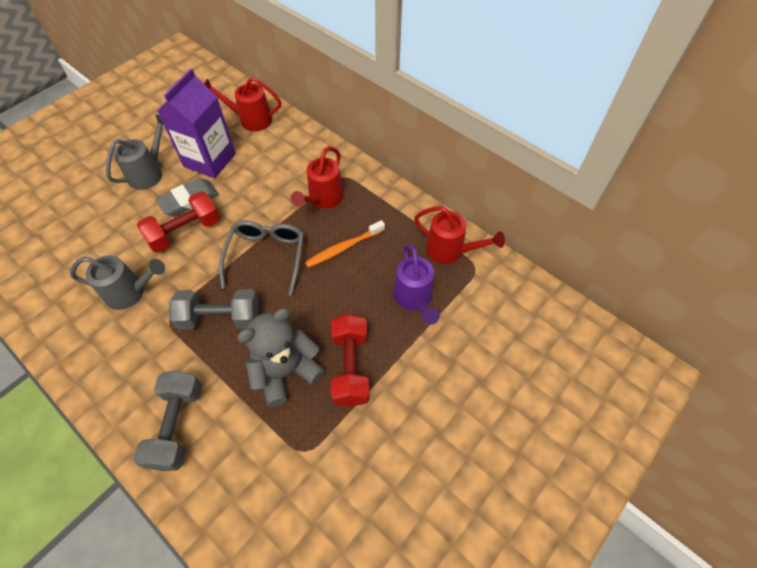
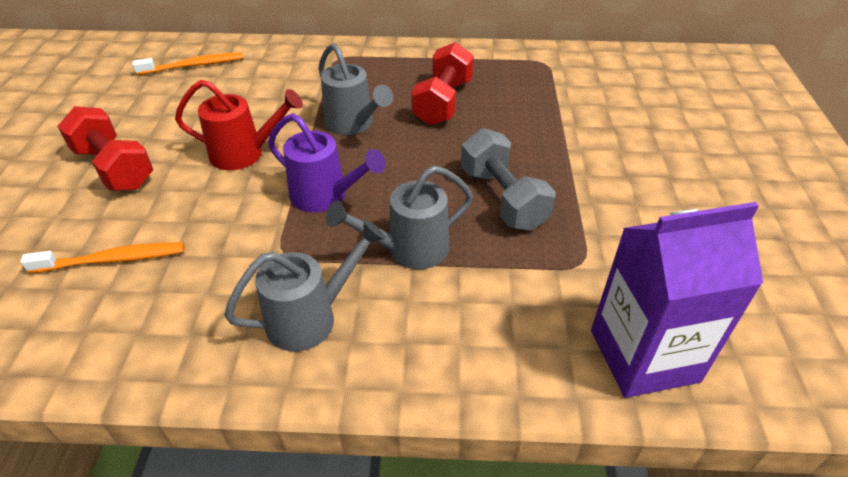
grey dumbbell: 2 -> 1
grey eraser: 1 -> 0
grey glasses: 1 -> 0
grey teddy bear: 1 -> 0
grey watering can: 2 -> 3
orange toothbrush: 1 -> 2
red watering can: 3 -> 1

